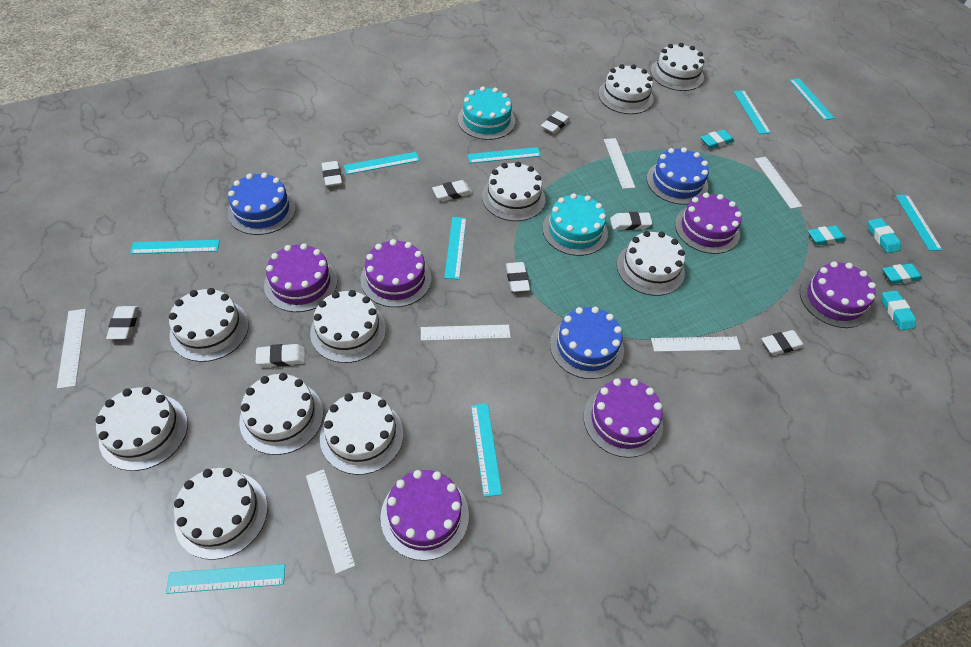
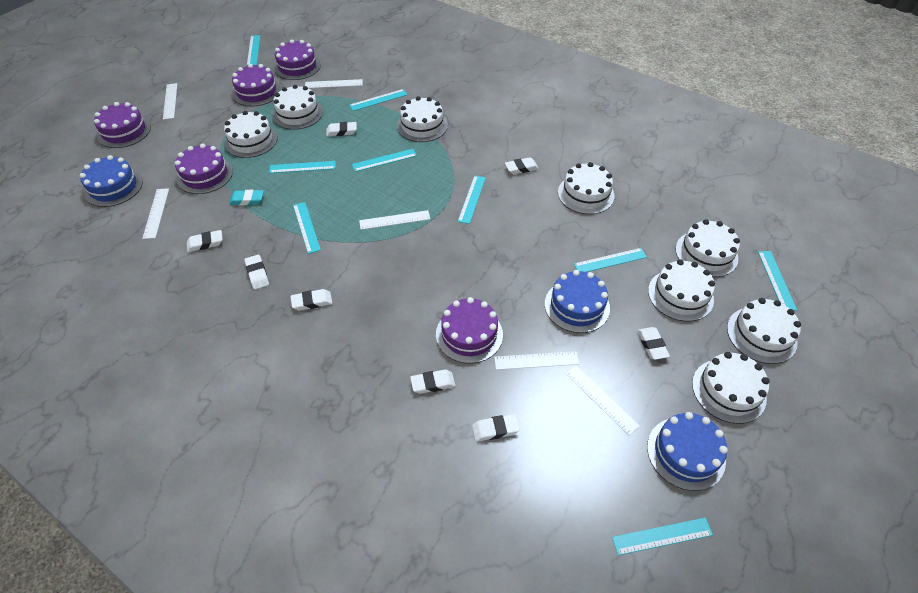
purple cake: 6 -> 5
turquoise cake: 2 -> 0
turquoise eraser: 5 -> 1
white cake: 10 -> 8

